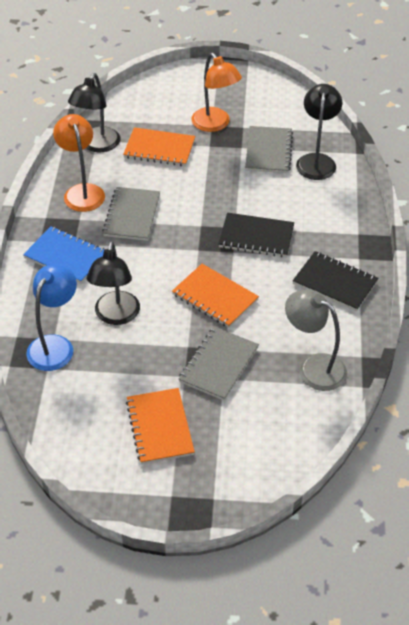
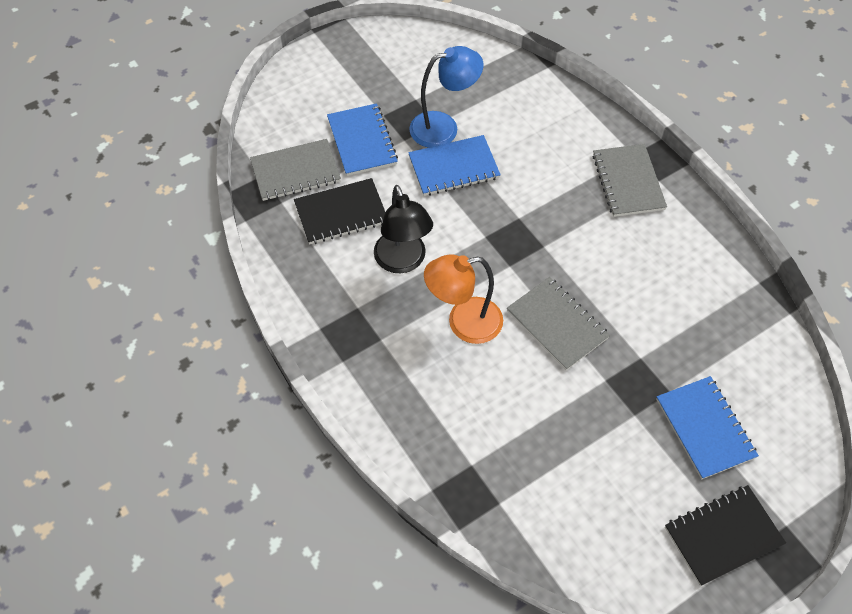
black lamp: 3 -> 1
blue notebook: 1 -> 3
grey lamp: 1 -> 0
orange lamp: 2 -> 1
orange notebook: 3 -> 0

